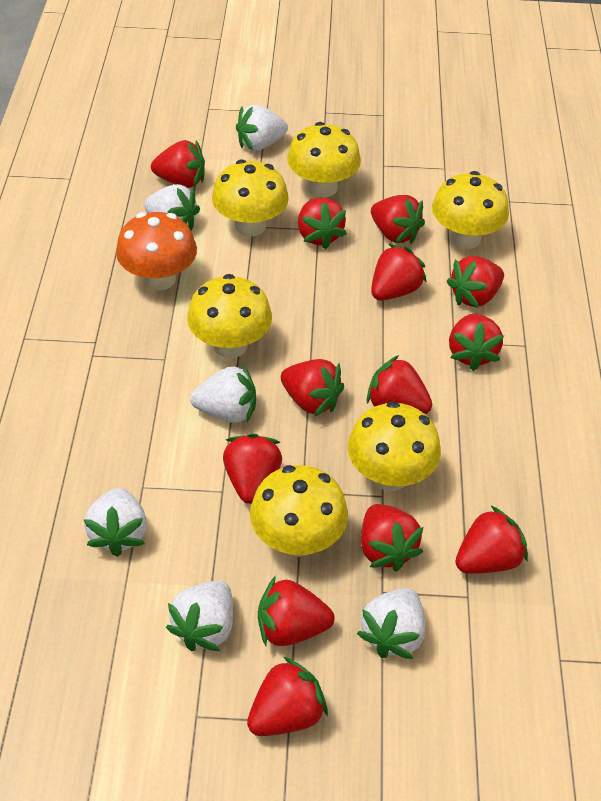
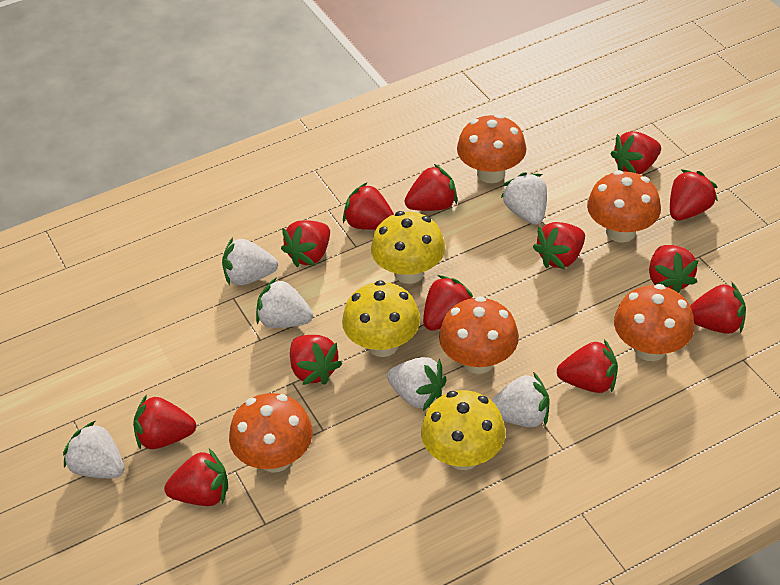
orange mushroom: 1 -> 5
yellow mushroom: 6 -> 3

